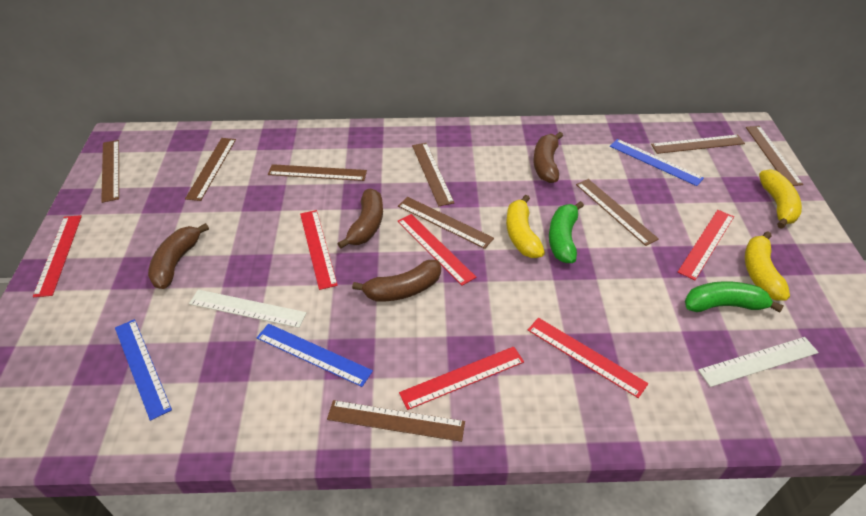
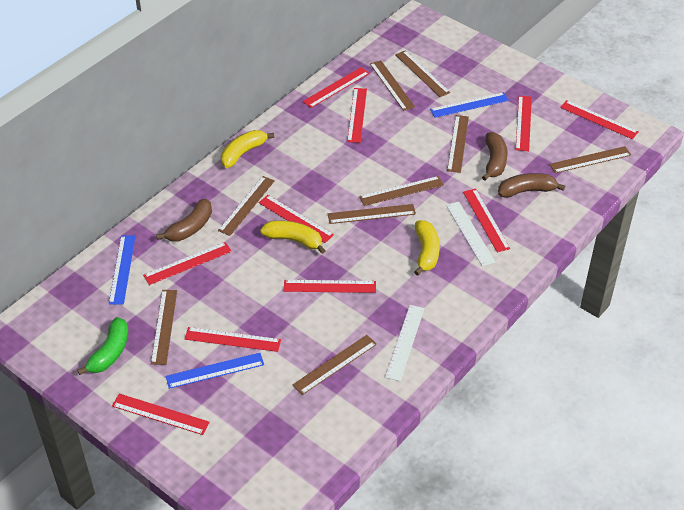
brown banana: 4 -> 3
green banana: 2 -> 1
red ruler: 6 -> 10

